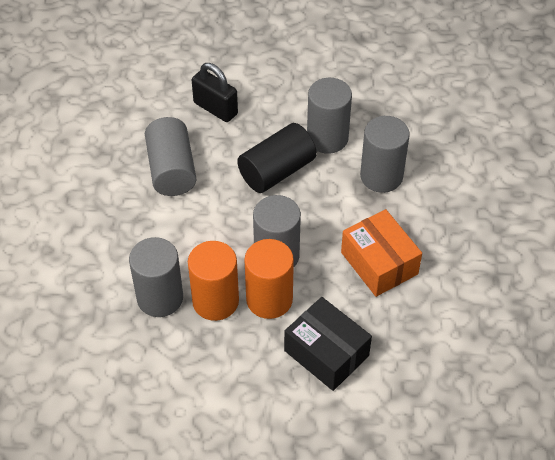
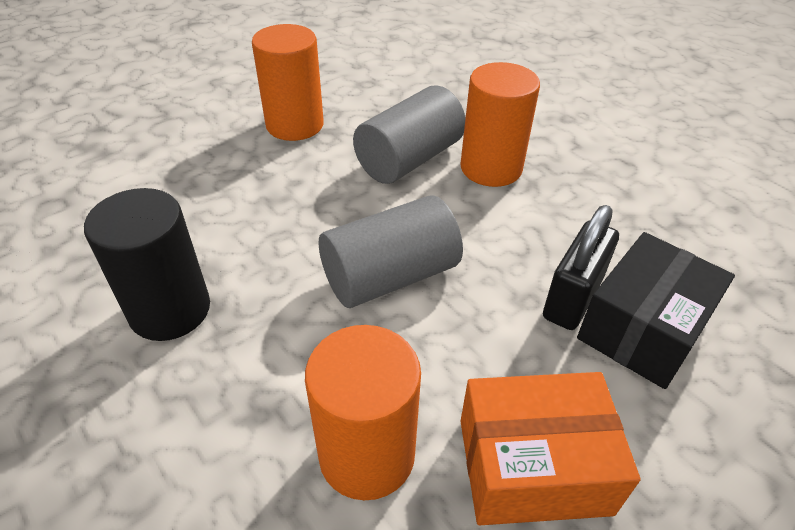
grey cylinder: 5 -> 2
orange cylinder: 2 -> 3

